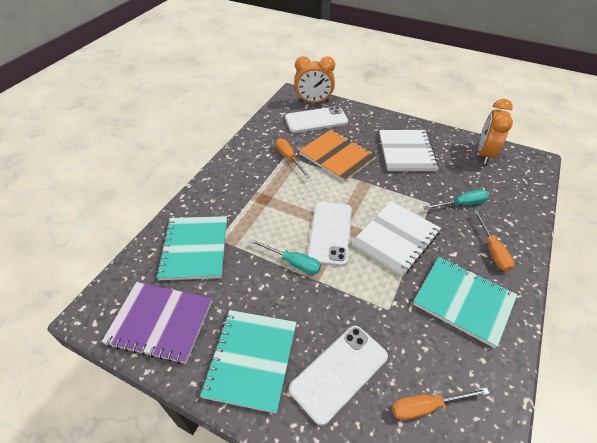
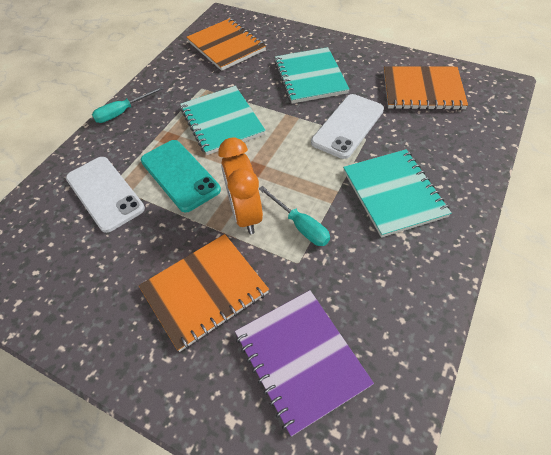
orange clock: 2 -> 1
orange notebook: 1 -> 3
orange screwdriver: 3 -> 0
turquoise phone: 0 -> 1
white notebook: 2 -> 0
white phone: 3 -> 2

